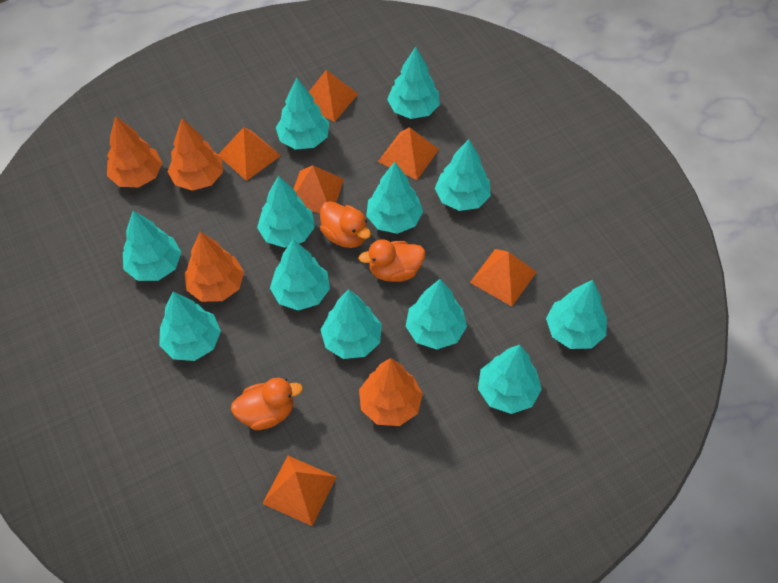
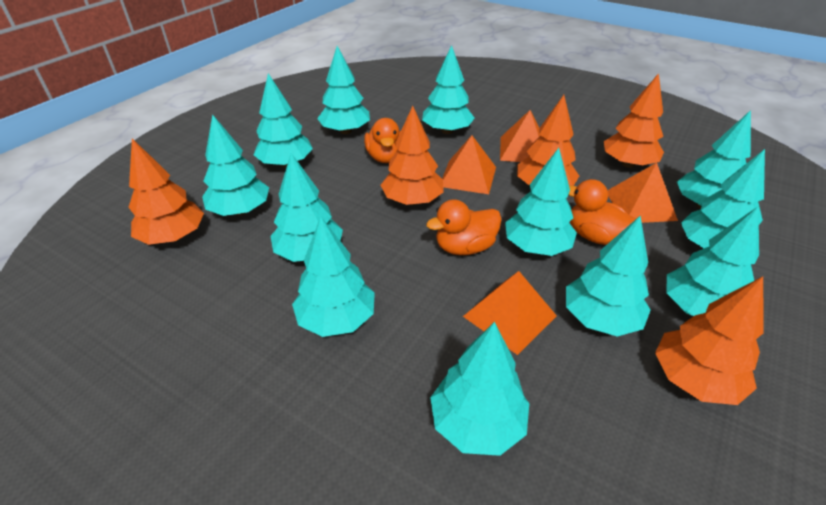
orange pyramid: 6 -> 4
orange tree: 4 -> 5

